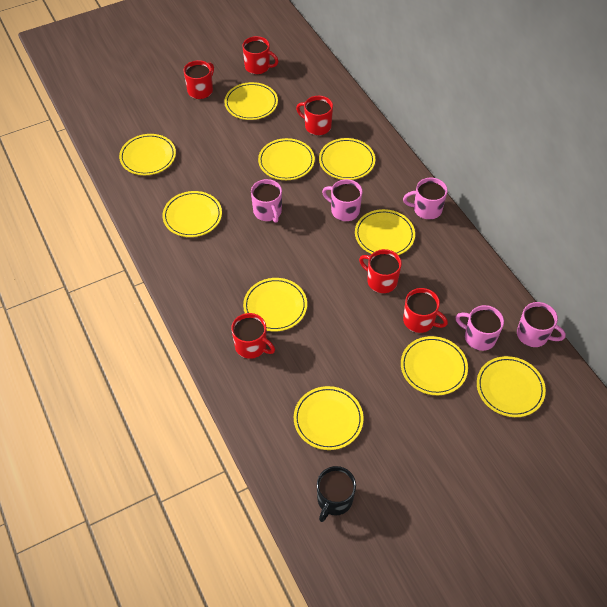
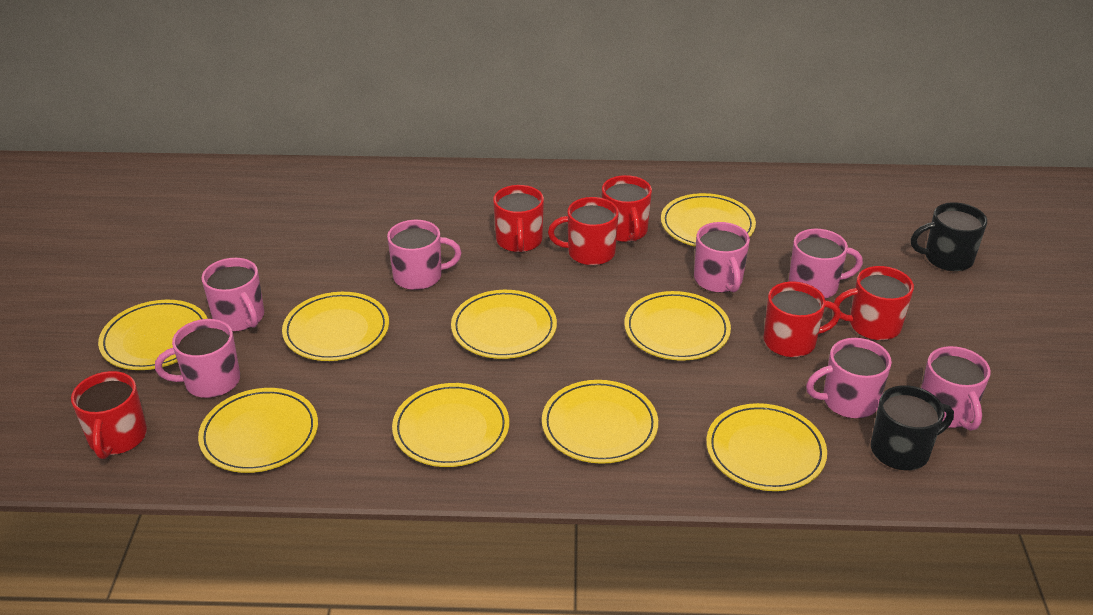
black mug: 1 -> 2
pink mug: 5 -> 7
yellow plate: 10 -> 9

